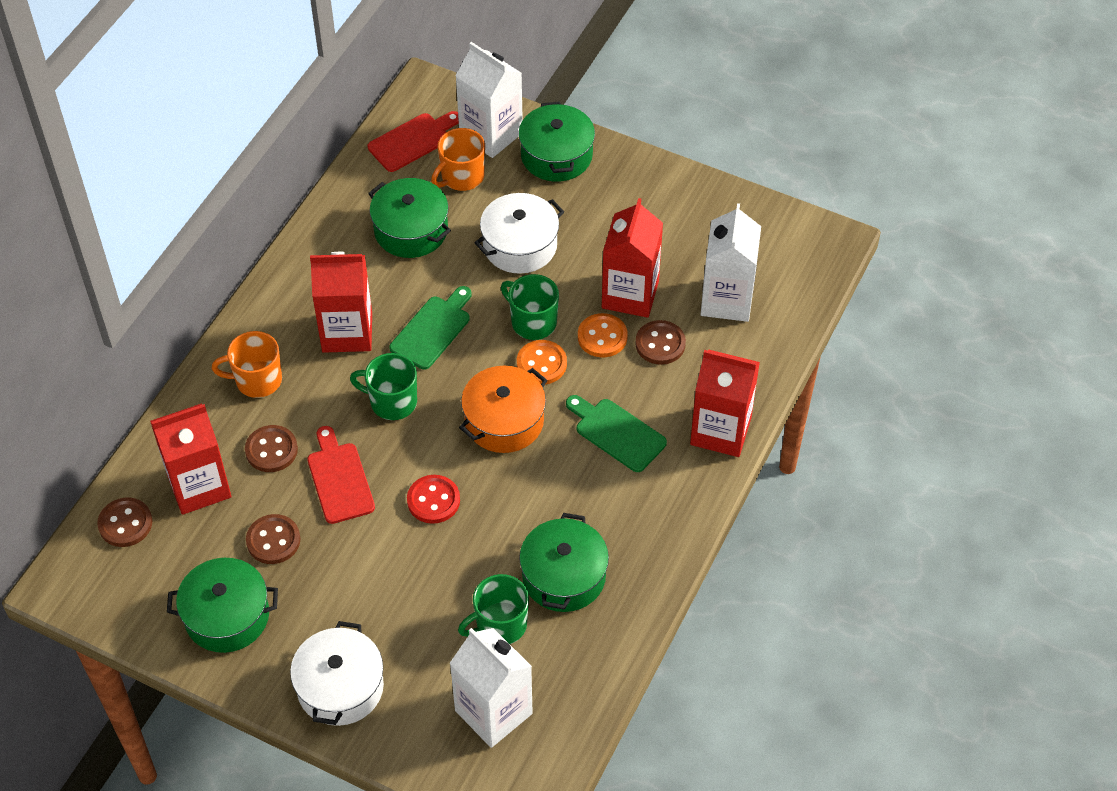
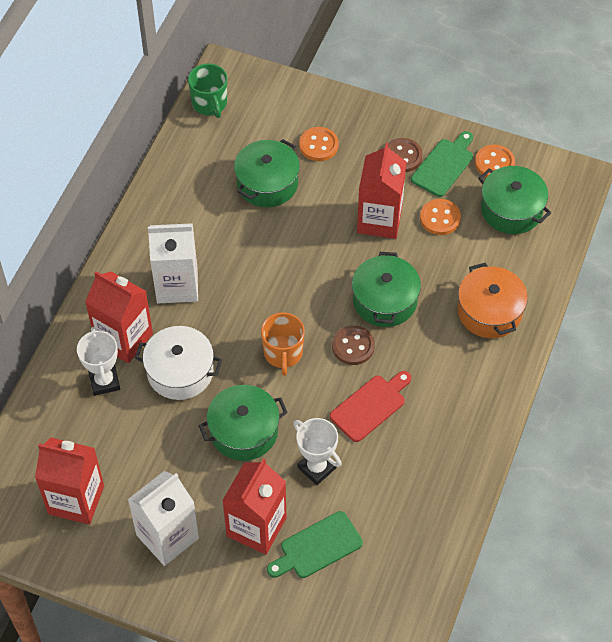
brown button: 4 -> 2
green mug: 3 -> 1
orange button: 2 -> 3
orange mug: 2 -> 1
red button: 1 -> 0
red cutting board: 2 -> 1
white carton: 3 -> 2
white pot: 2 -> 1
white trophy: 0 -> 2

